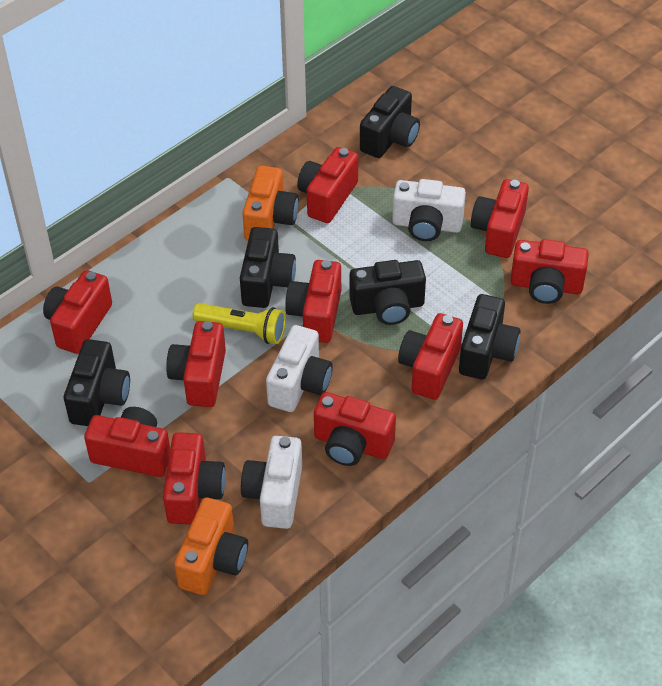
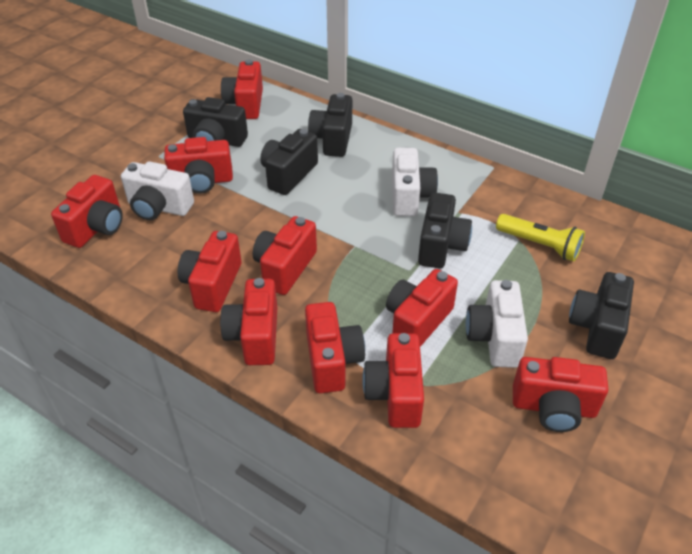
orange camera: 2 -> 0

